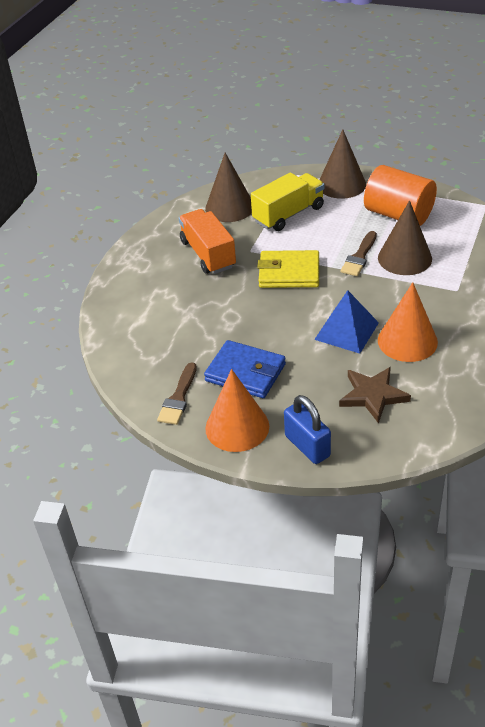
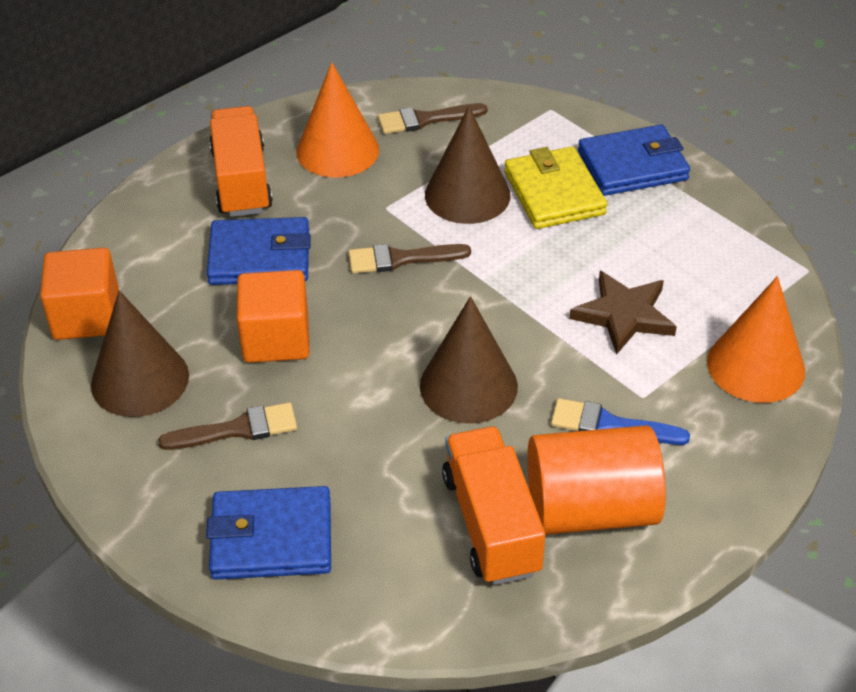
blue brush: 0 -> 1
blue padlock: 1 -> 0
blue pyramid: 1 -> 0
blue wallet: 1 -> 3
brown brush: 2 -> 3
orange cube: 0 -> 2
orange truck: 1 -> 2
yellow truck: 1 -> 0

